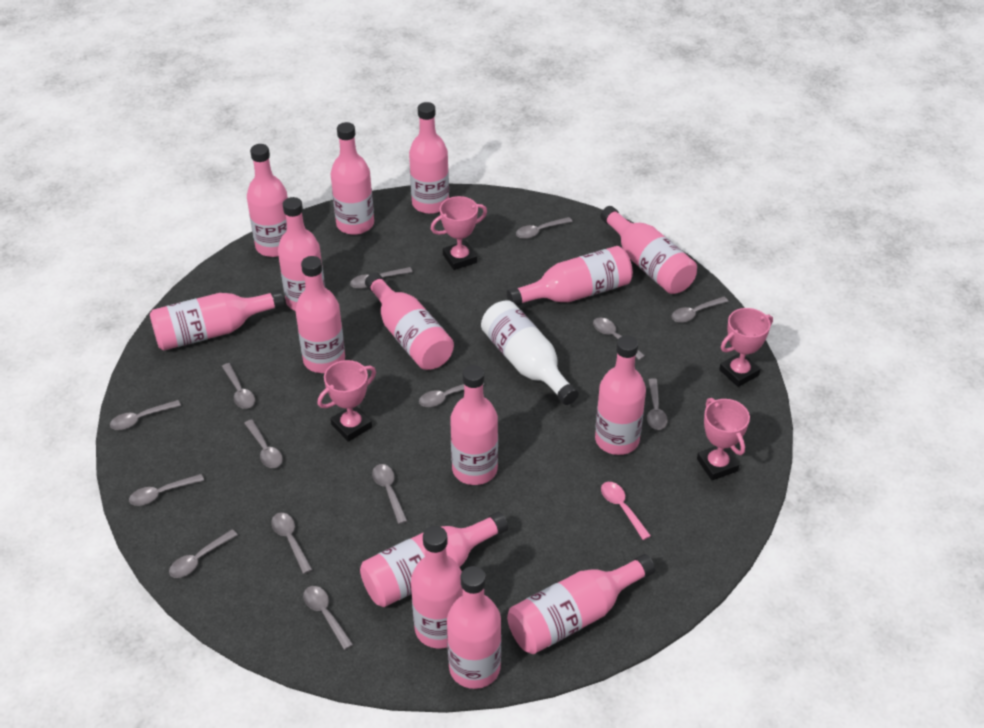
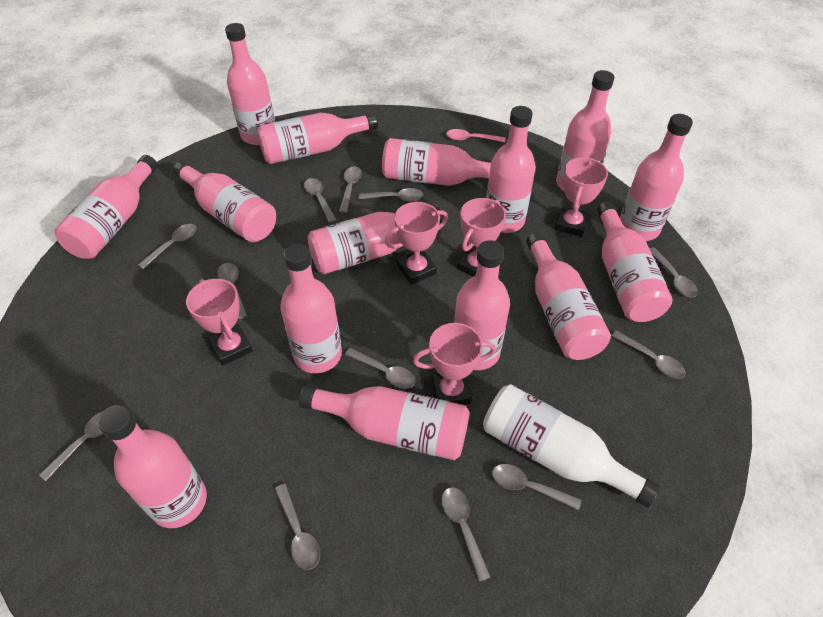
grey spoon: 14 -> 12
pink trophy: 4 -> 5

